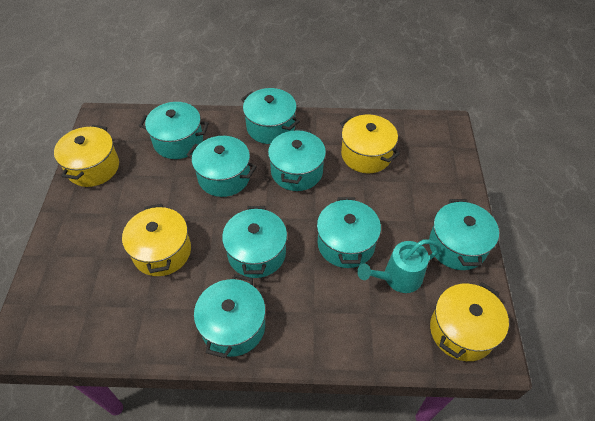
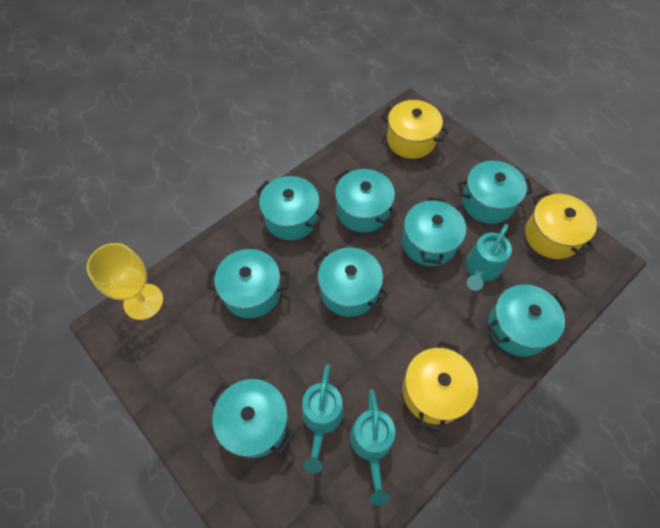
turquoise watering can: 1 -> 3
yellow goblet: 0 -> 1
yellow pot: 4 -> 3

